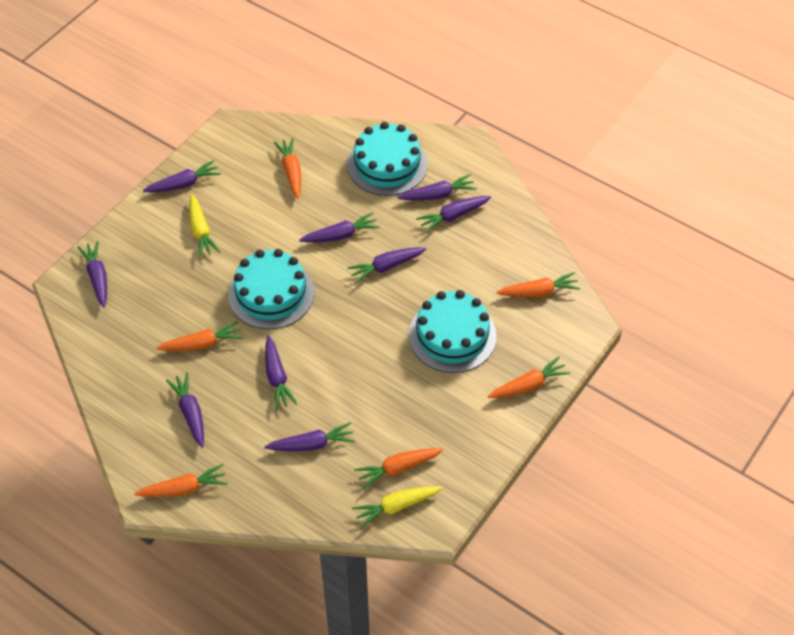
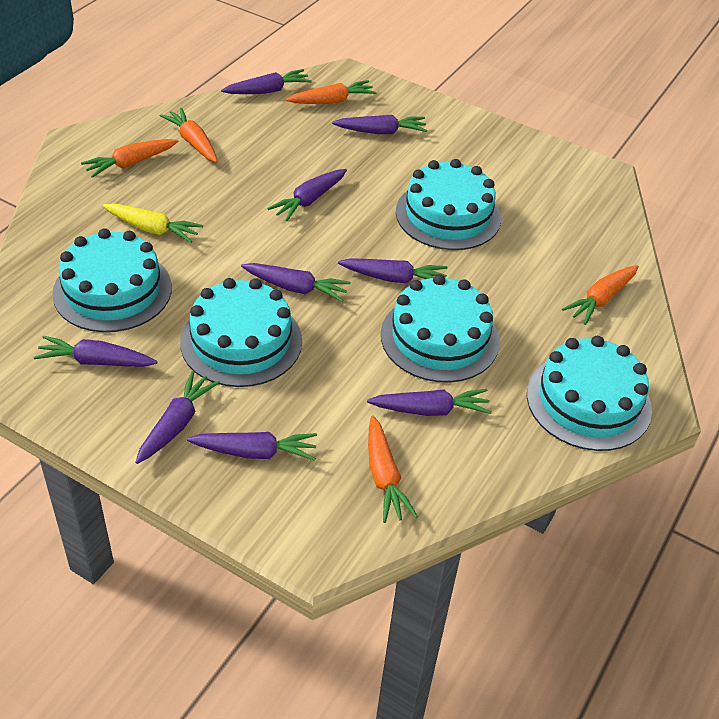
orange carrot: 6 -> 5
turquoise cake: 3 -> 5
yellow carrot: 2 -> 1

